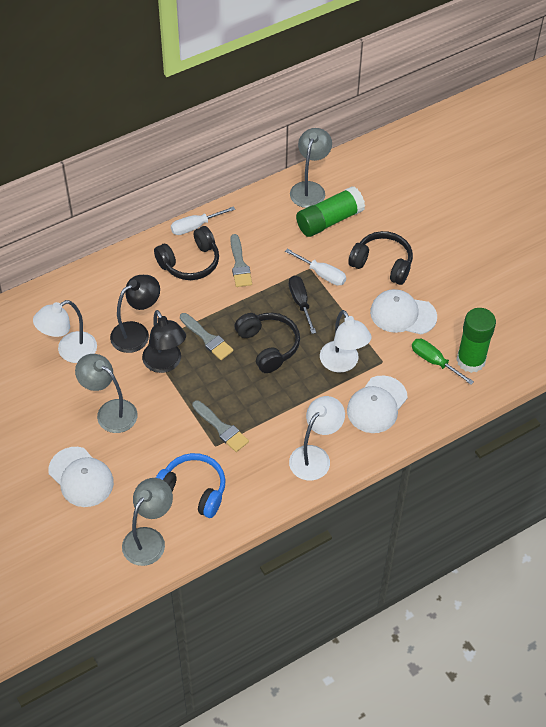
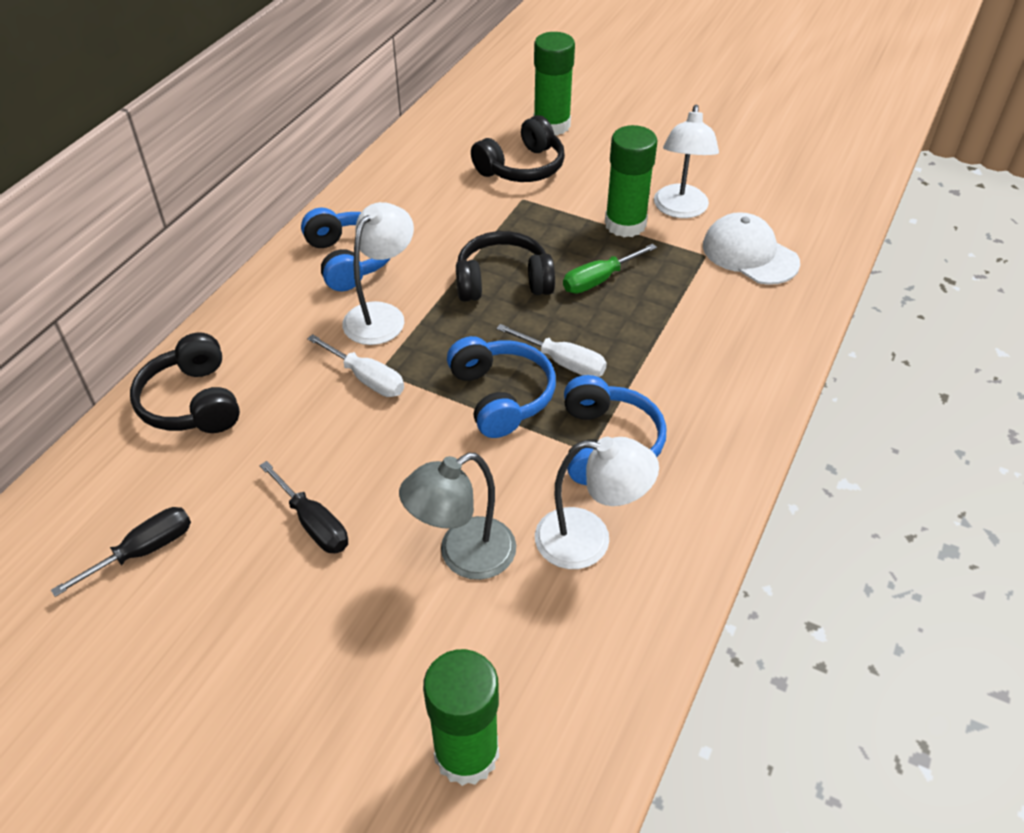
black lamp: 2 -> 0
black screwdriver: 1 -> 2
blue headphones: 1 -> 3
green glue stick: 2 -> 3
grey brush: 3 -> 0
grey lamp: 3 -> 1
white cap: 3 -> 1

